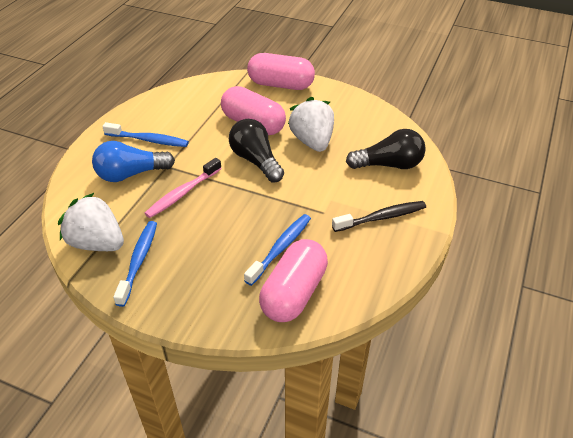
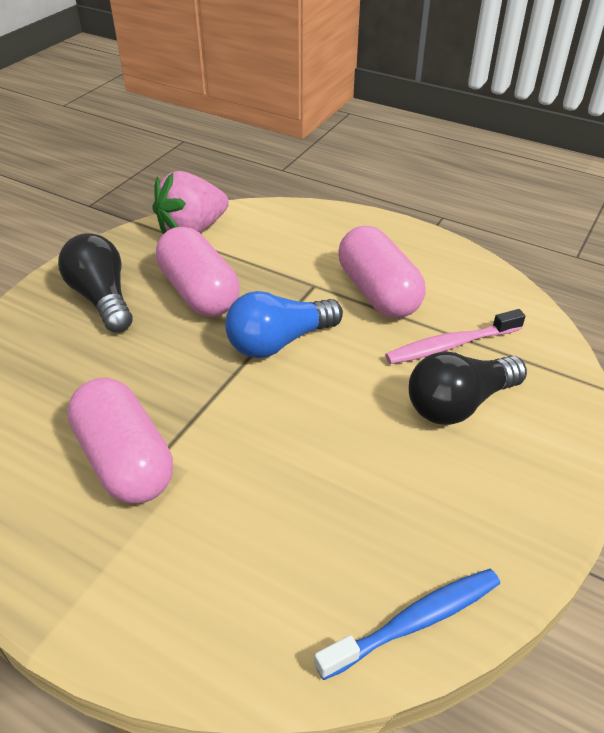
black toothbrush: 1 -> 0
blue toothbrush: 3 -> 1
pink strawberry: 0 -> 1
white strawberry: 2 -> 0

